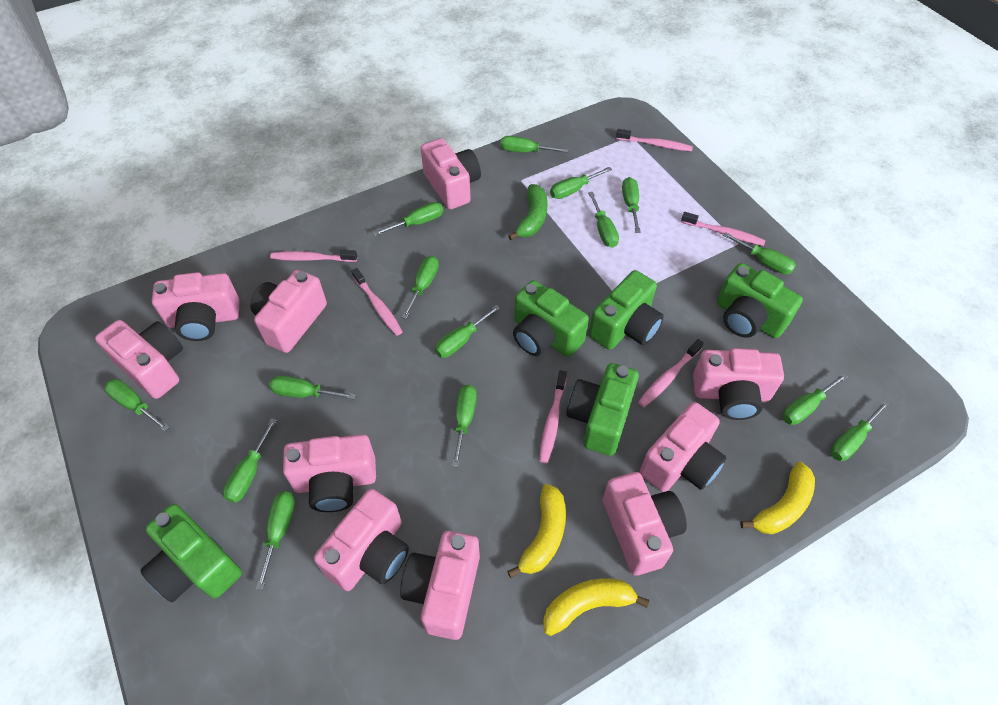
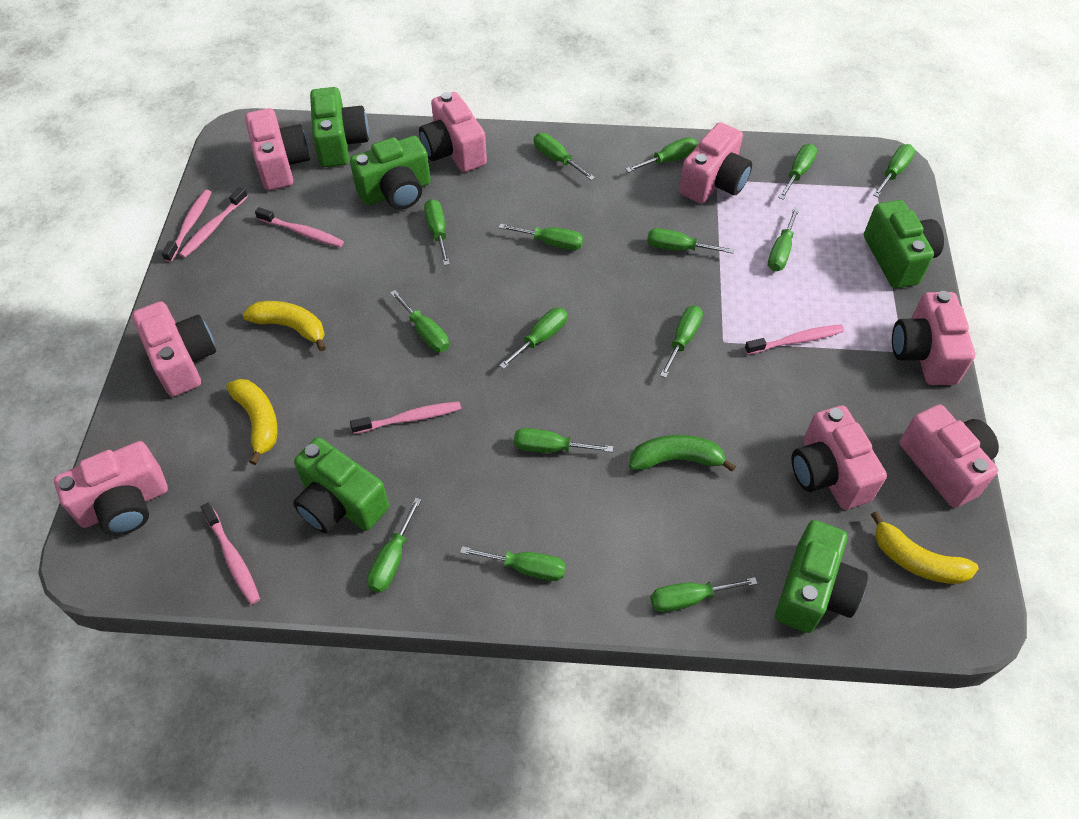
pink camera: 10 -> 8

